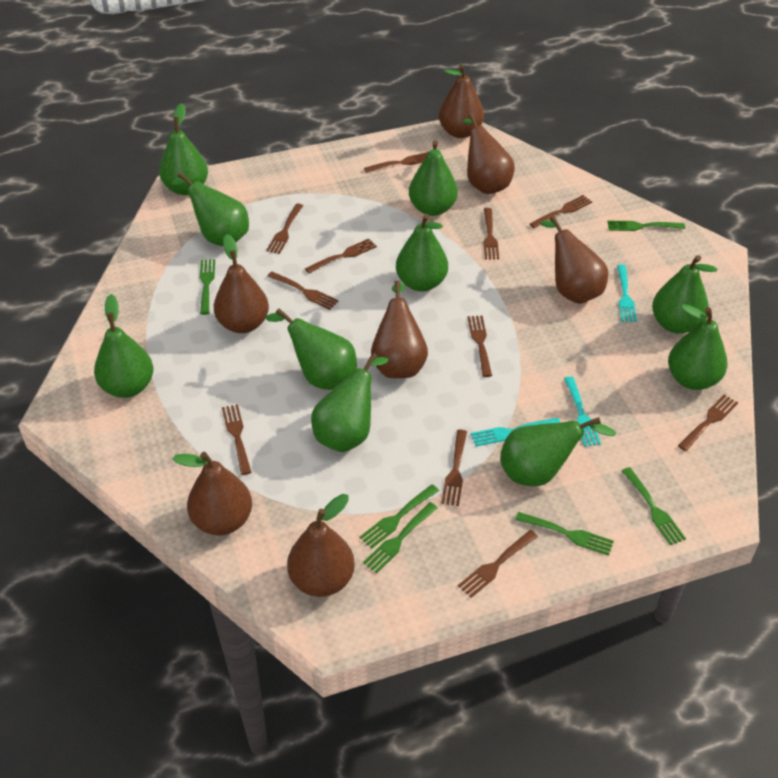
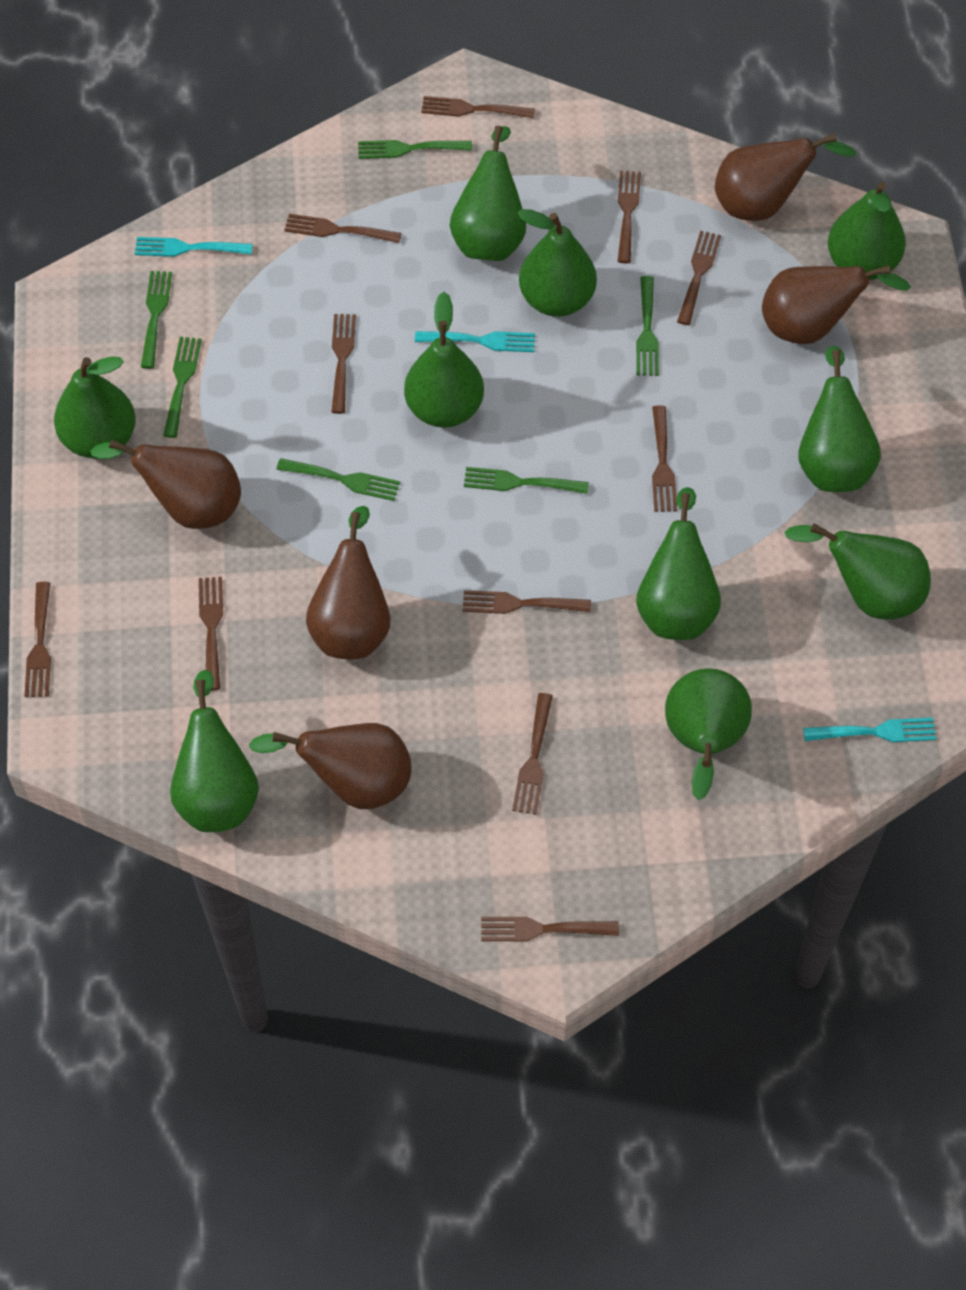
brown pear: 7 -> 5

